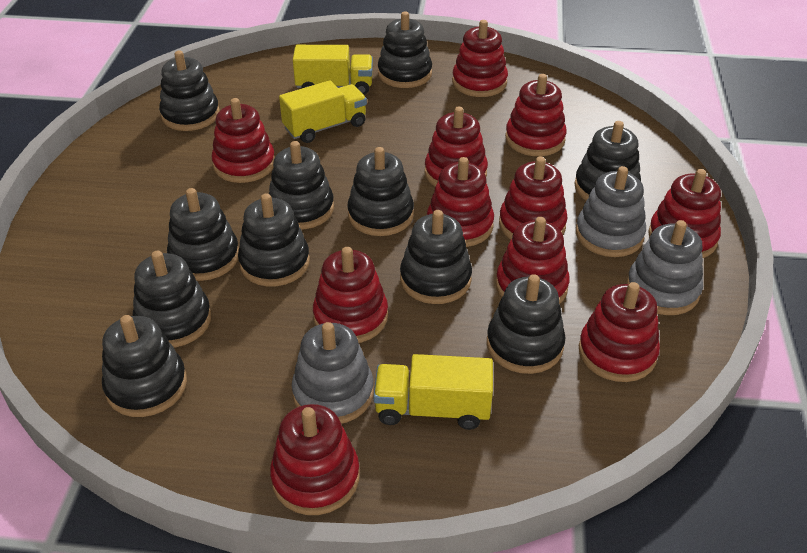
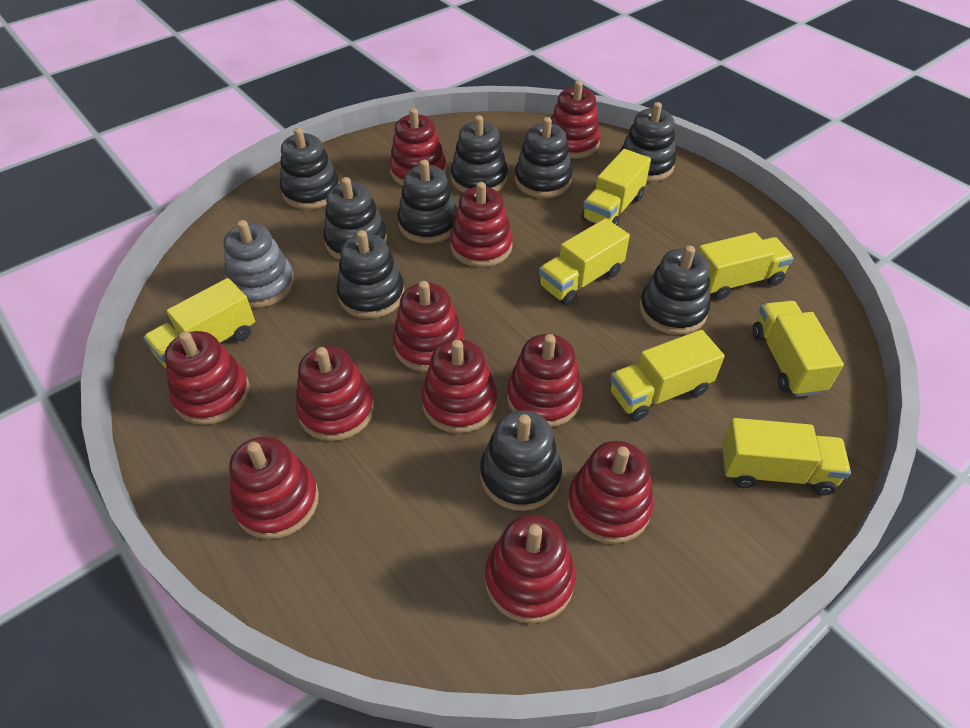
black stacking toy: 11 -> 9
grey stacking toy: 3 -> 1
yellow truck: 3 -> 7

